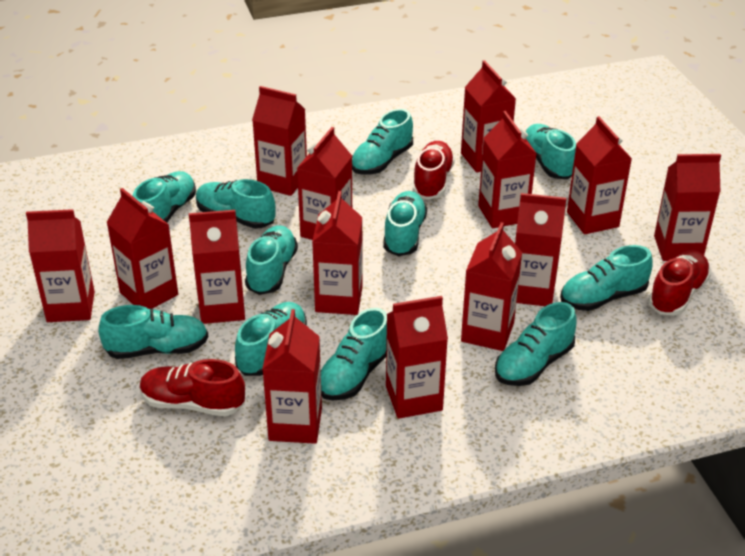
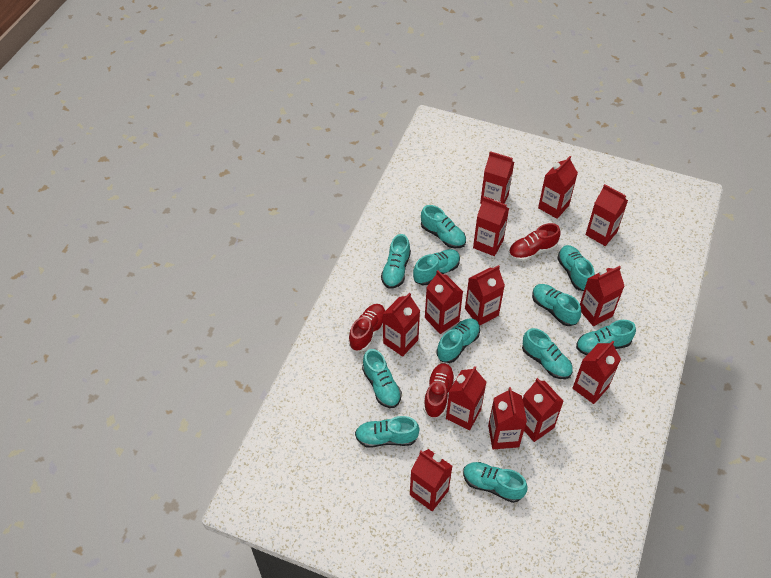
red carton: 14 -> 13

